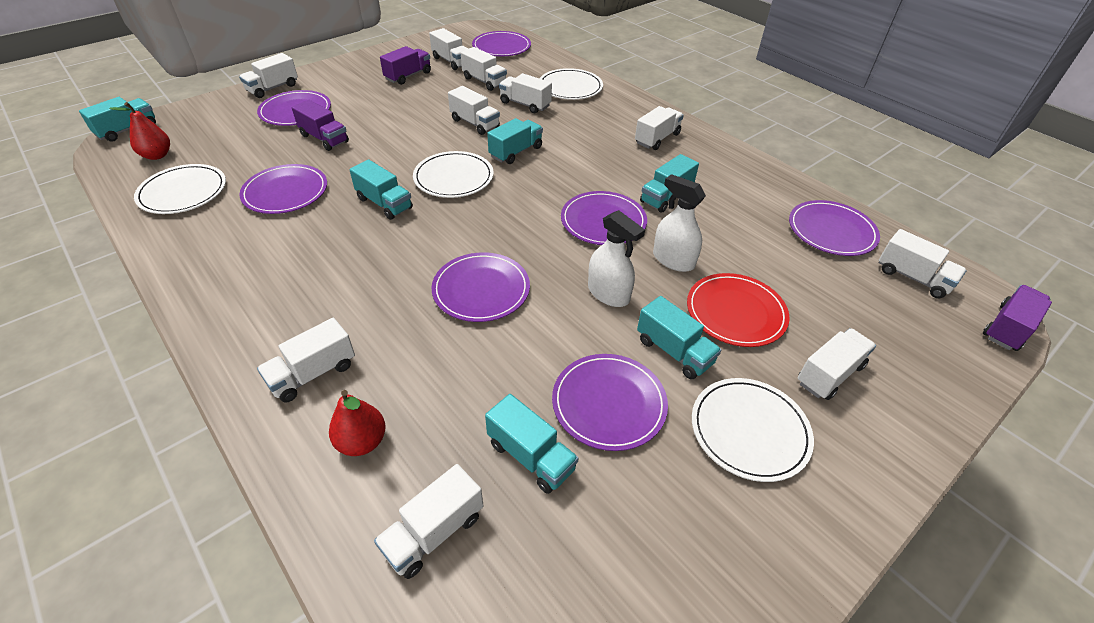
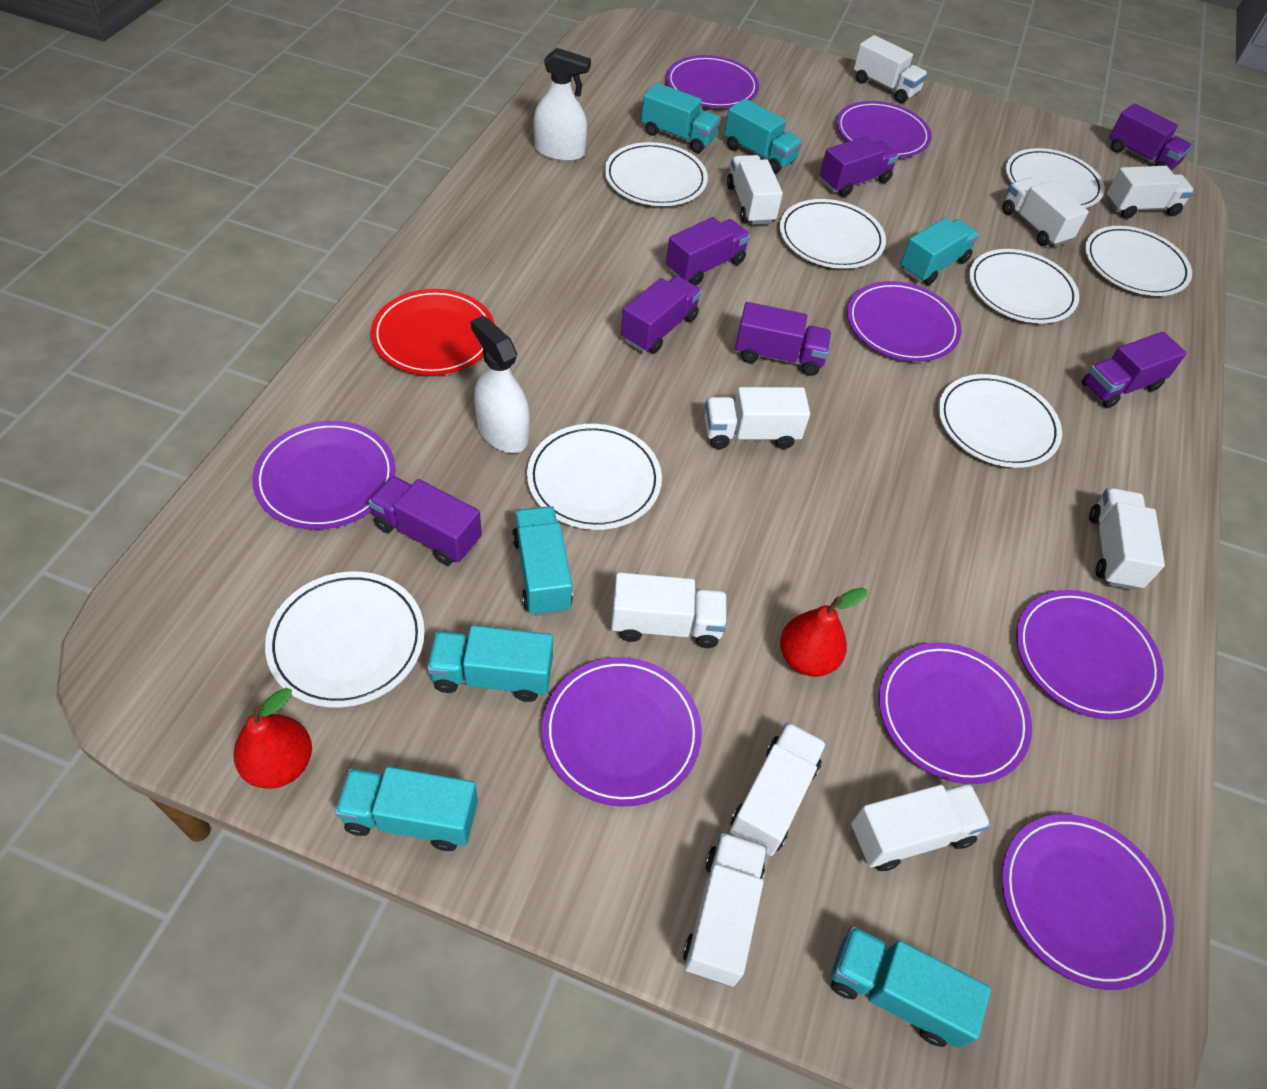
purple plate: 7 -> 8
purple truck: 3 -> 7
turquoise truck: 6 -> 7
white plate: 4 -> 8

